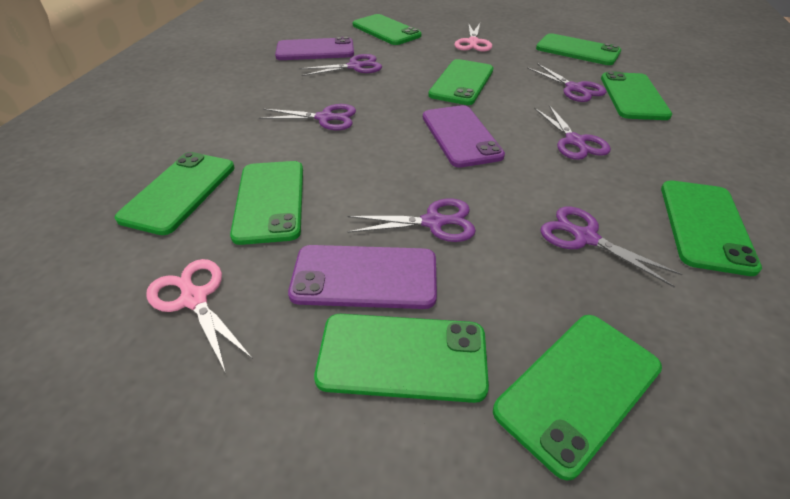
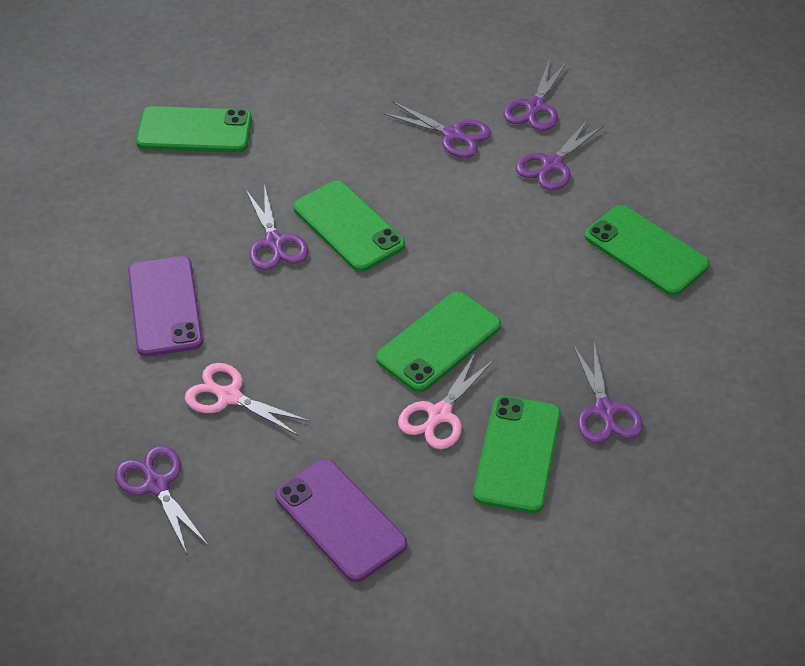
green phone: 9 -> 5
purple phone: 3 -> 2

